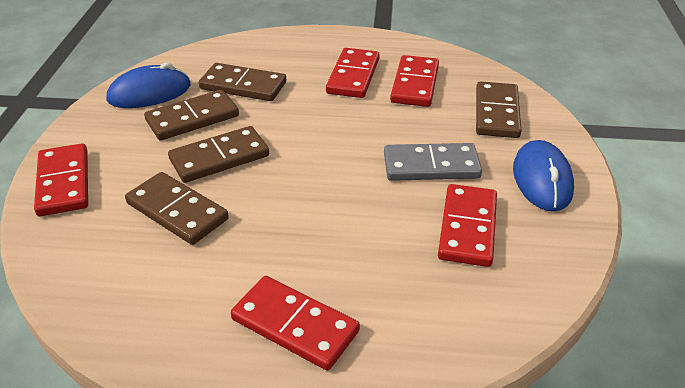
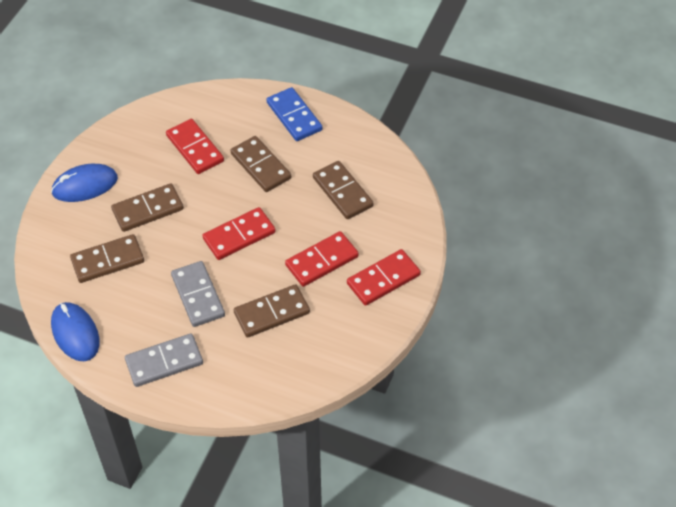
blue domino: 0 -> 1
grey domino: 1 -> 2
red domino: 5 -> 4

